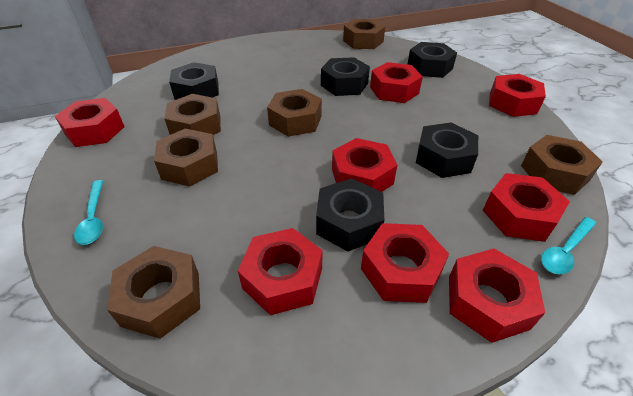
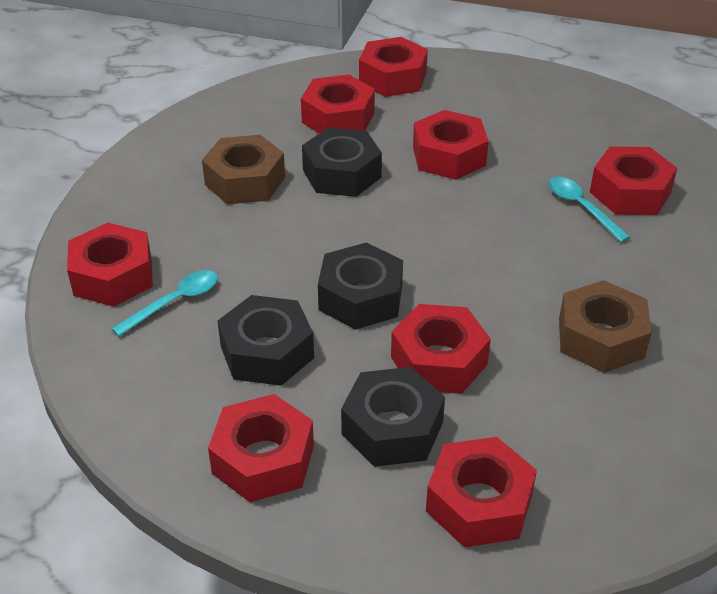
black nut: 5 -> 4
brown nut: 6 -> 2

